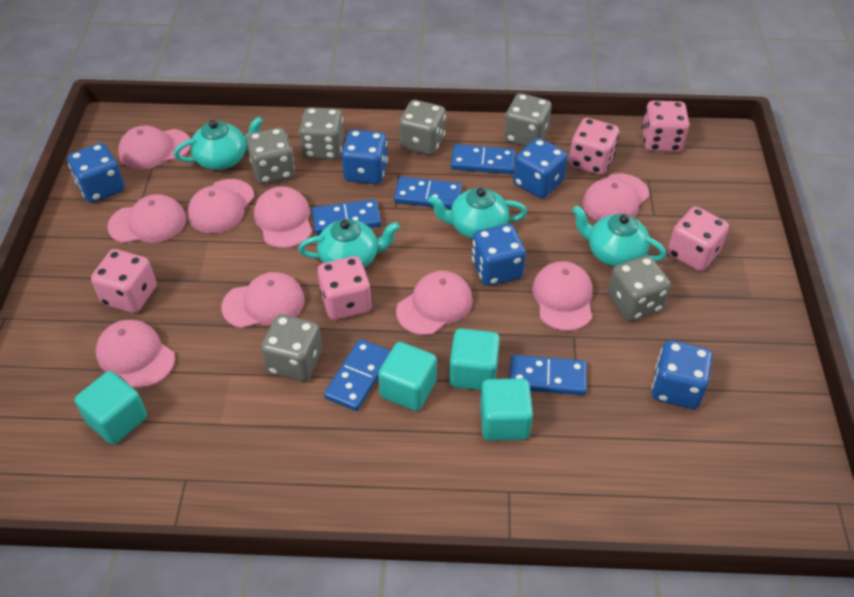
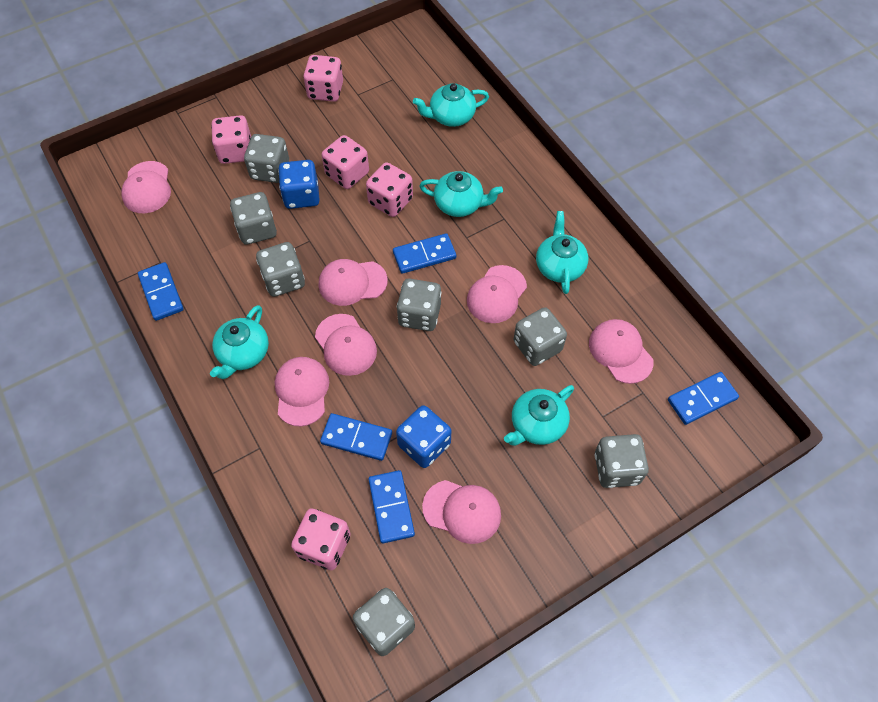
blue dice: 5 -> 2
grey dice: 6 -> 7
pink cap: 9 -> 7
turquoise cube: 4 -> 0
turquoise teapot: 4 -> 5

